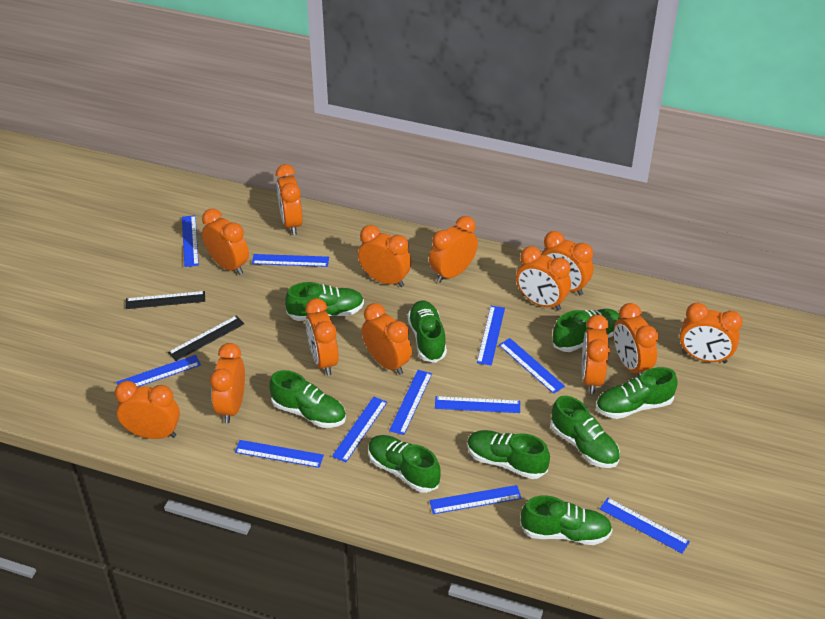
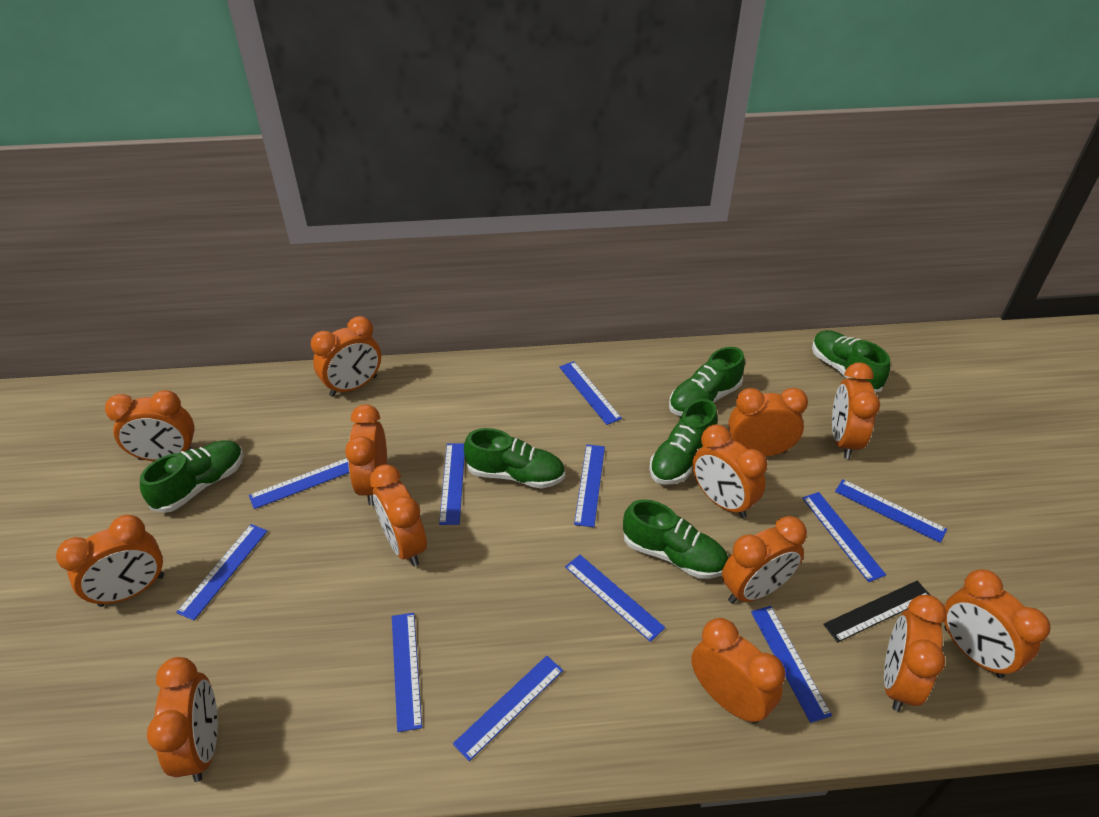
black ruler: 2 -> 1
green shoe: 9 -> 6

